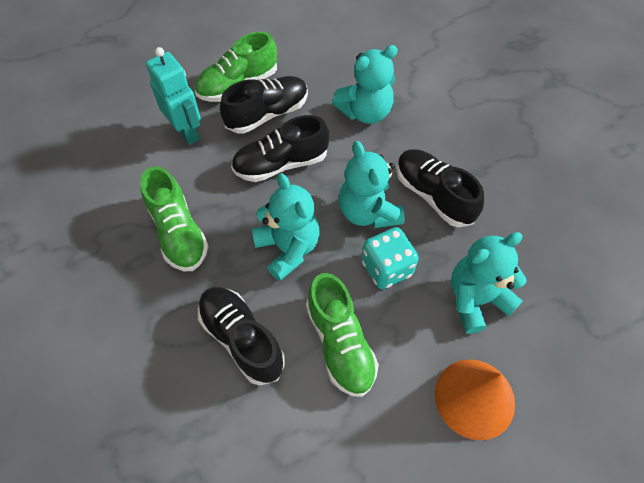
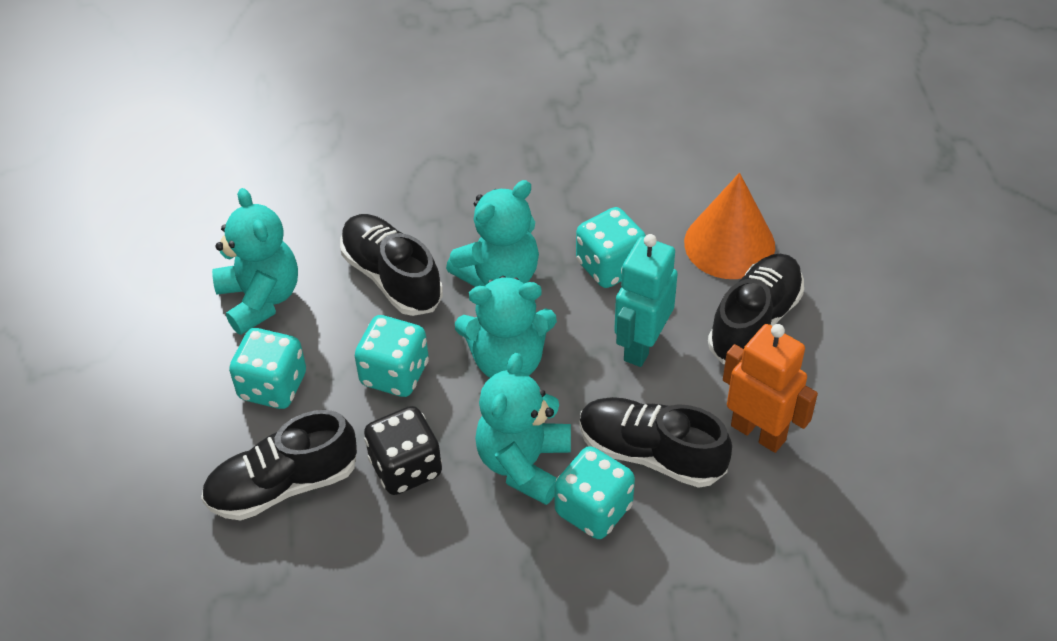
black dice: 0 -> 1
green shoe: 3 -> 0
orange robot: 0 -> 1
turquoise dice: 1 -> 4

